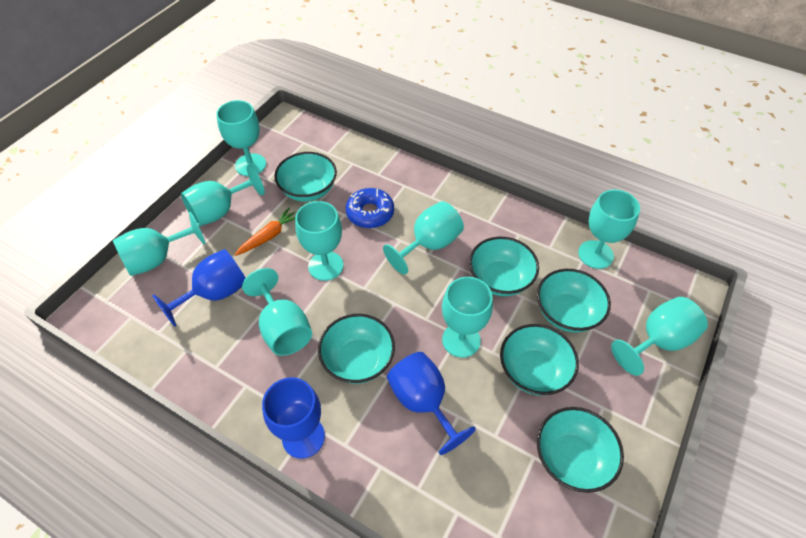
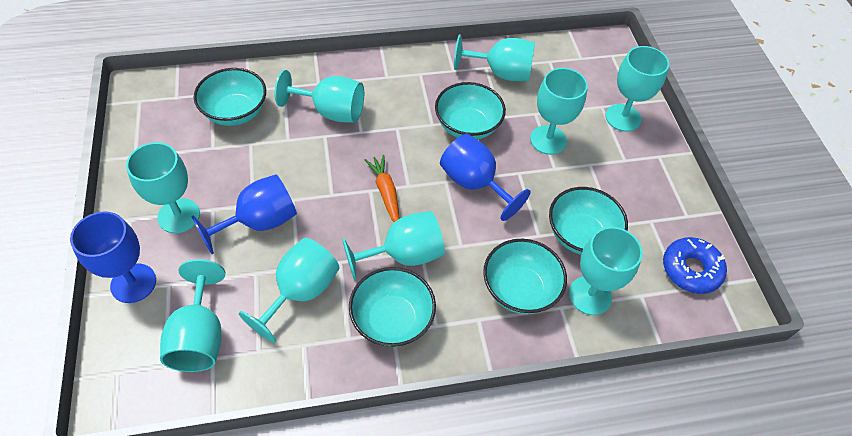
turquoise bowl: 6 -> 5

